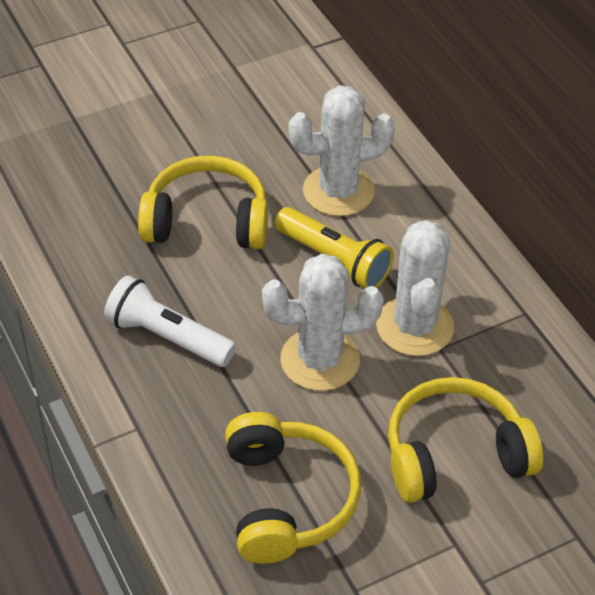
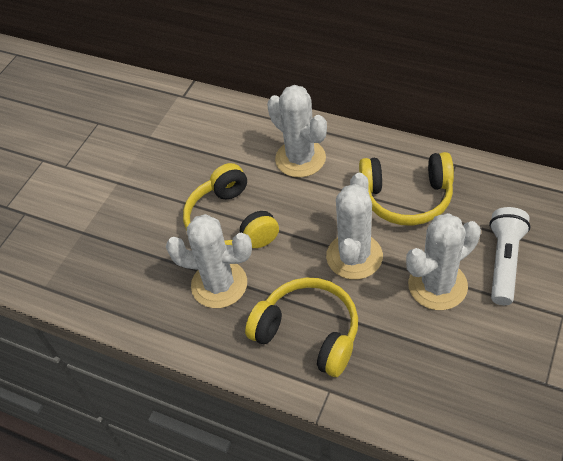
white cactus: 3 -> 4
yellow flashlight: 1 -> 0

